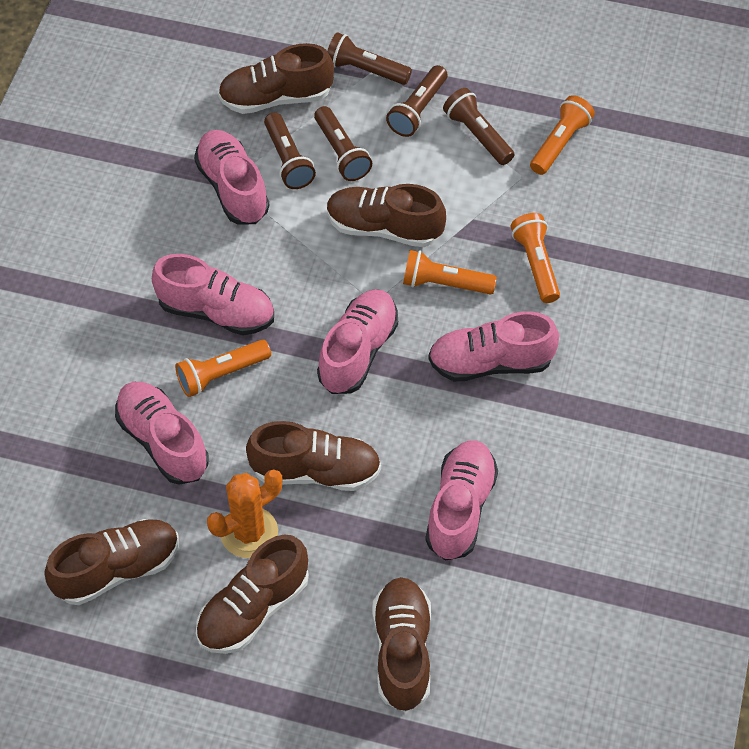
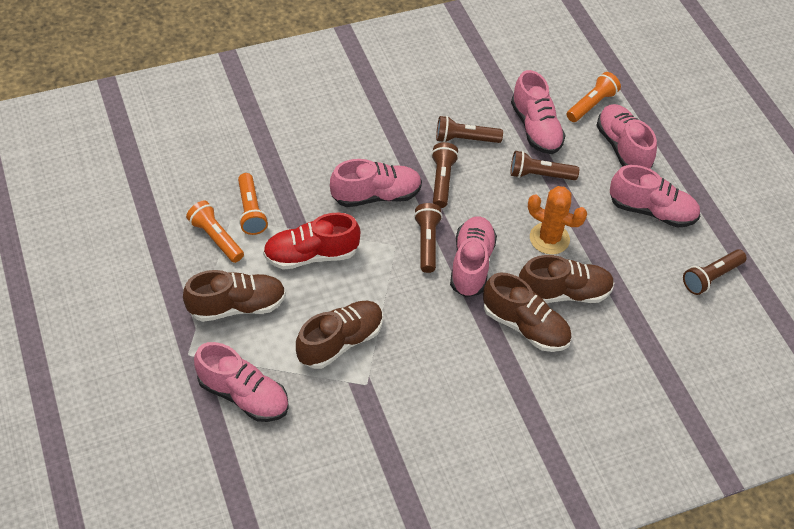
brown shoe: 6 -> 4
orange flashlight: 4 -> 3
red shoe: 0 -> 1

